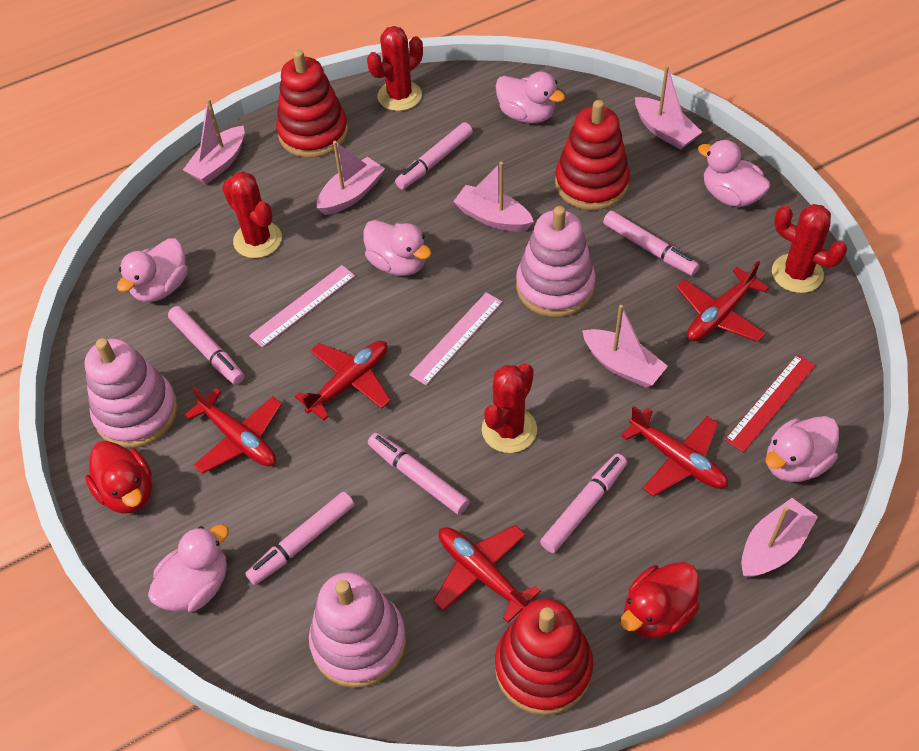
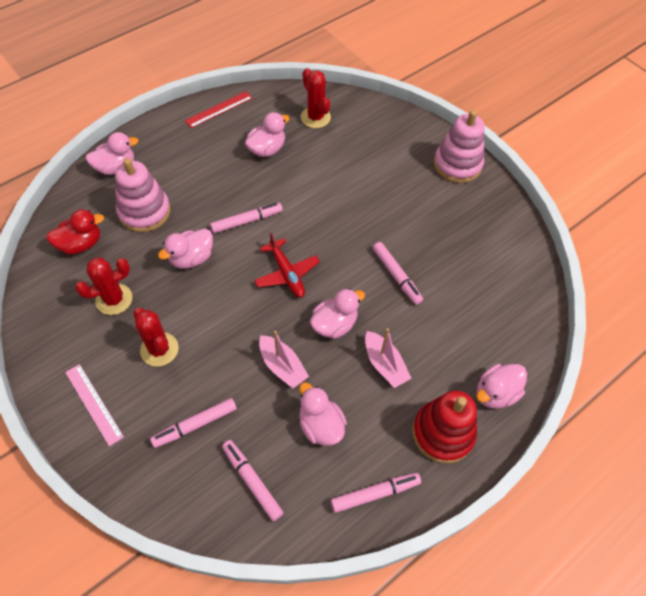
pink boat: 6 -> 2
pink marker: 6 -> 5
pink ruler: 2 -> 1
pink stacking toy: 3 -> 2
red cactus: 4 -> 3
red duck: 2 -> 1
red plane: 5 -> 1
red stacking toy: 3 -> 1

